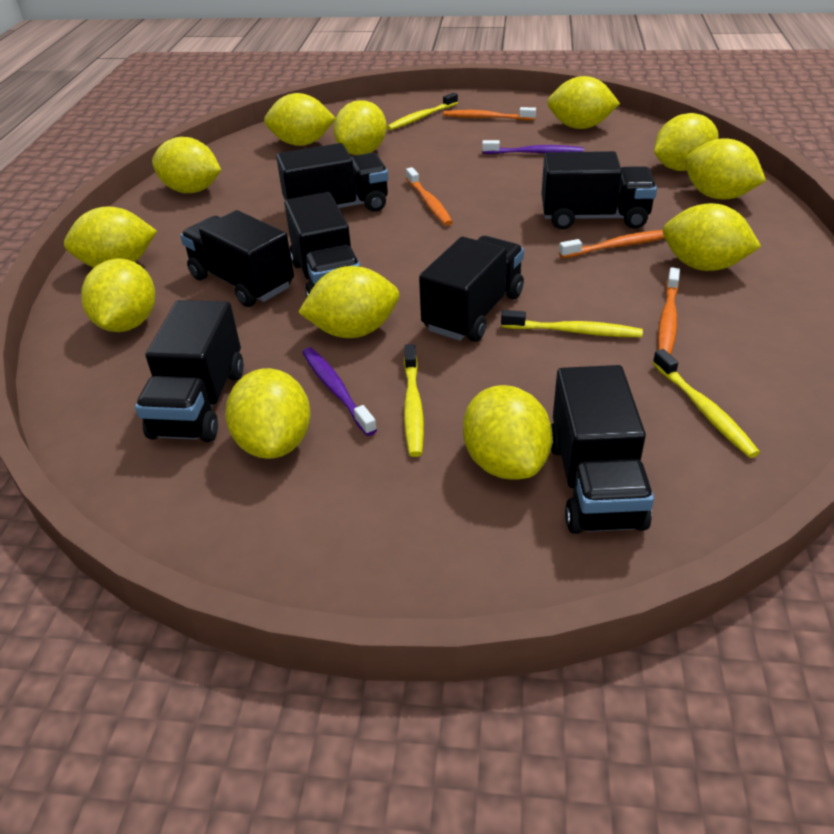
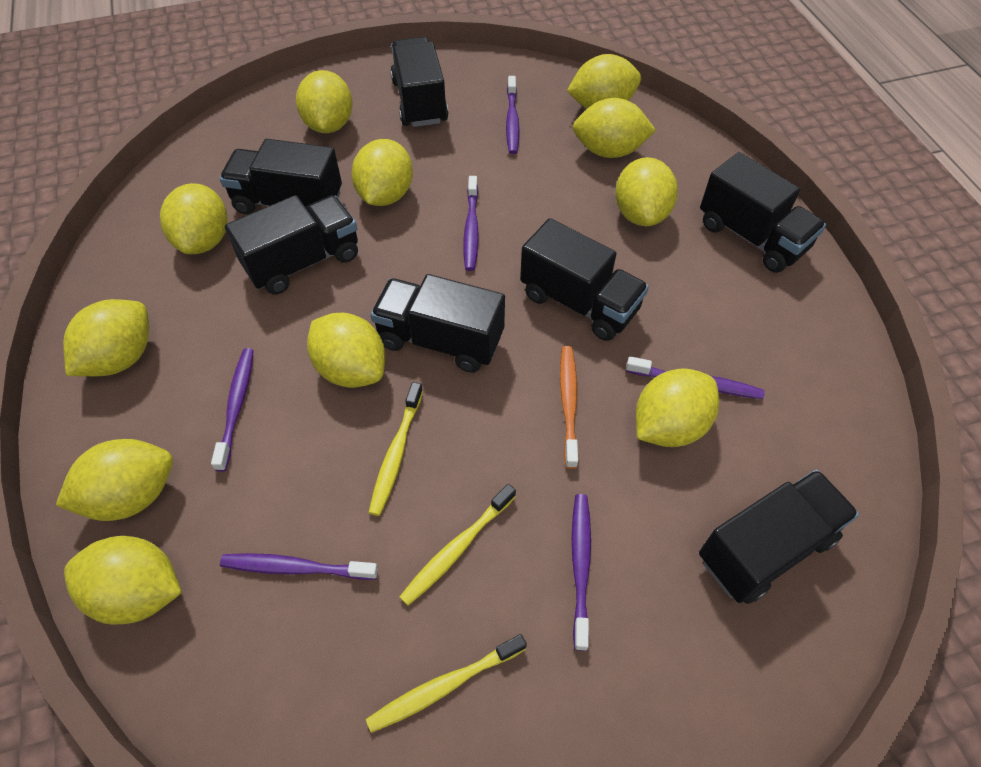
orange toothbrush: 4 -> 1
purple toothbrush: 2 -> 6
yellow lemon: 12 -> 11
yellow toothbrush: 4 -> 3

